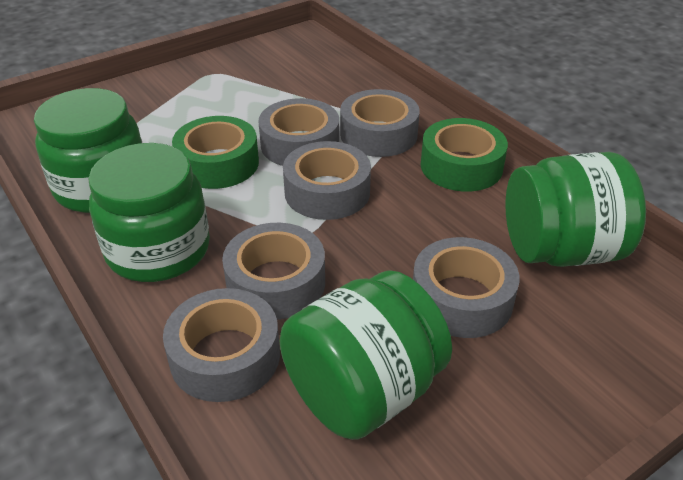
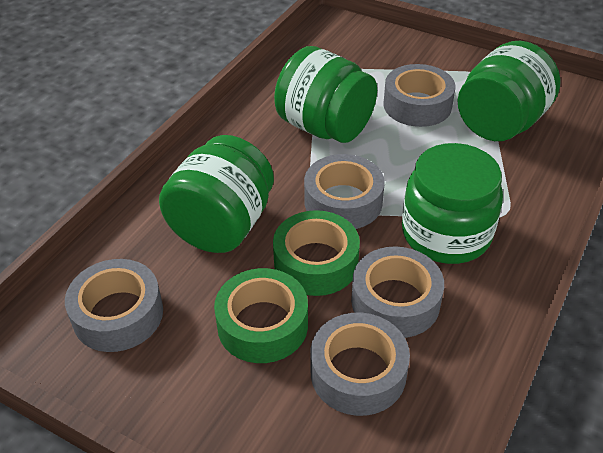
grey tape: 6 -> 5

